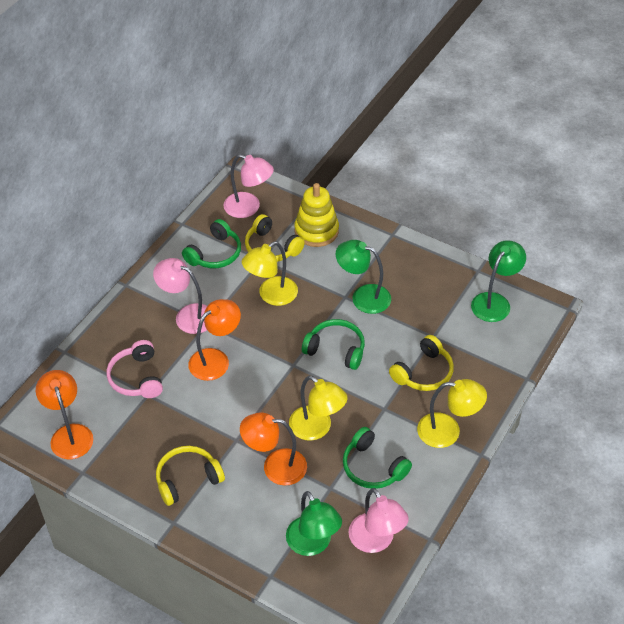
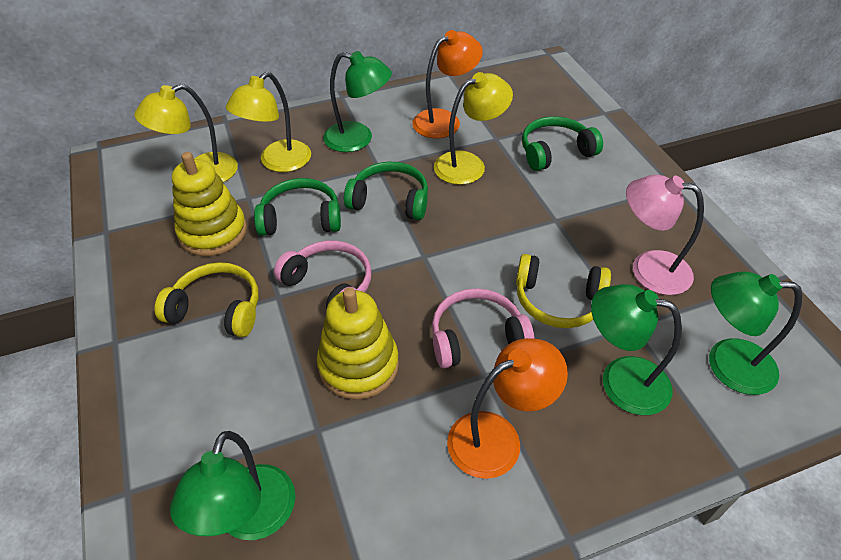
green lamp: 3 -> 4
orange lamp: 3 -> 2
pink headphones: 1 -> 2
pink lamp: 3 -> 1
yellow headphones: 3 -> 2
yellow stacking toy: 1 -> 2

